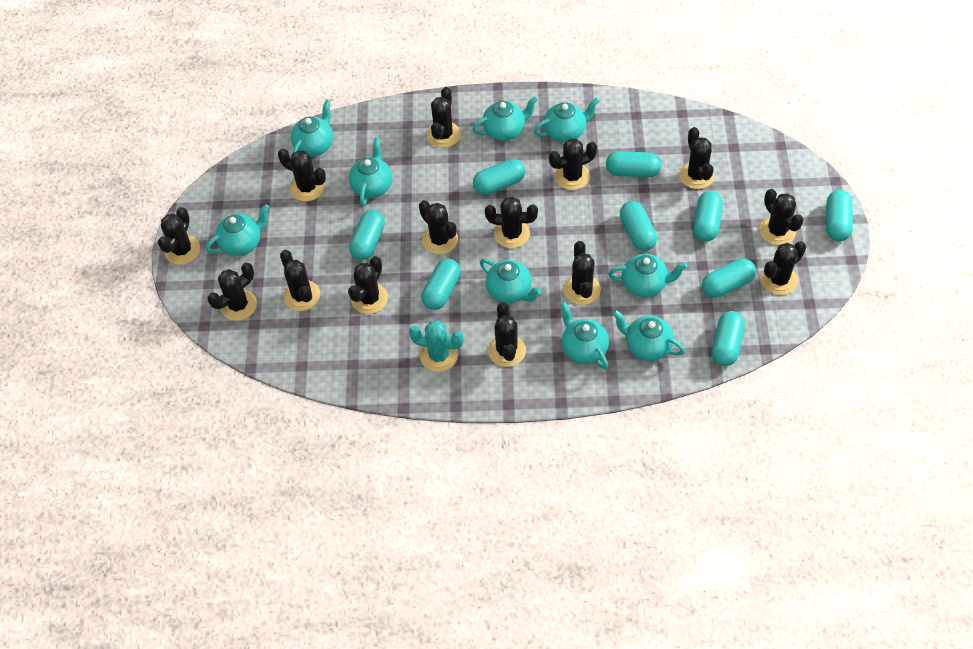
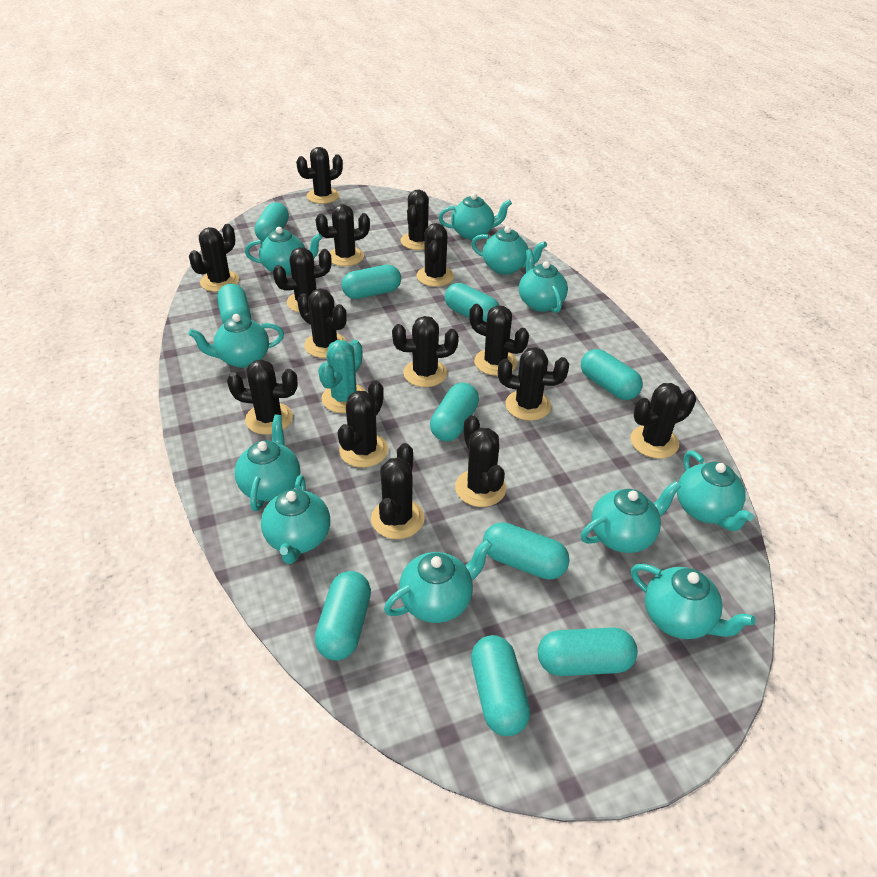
black cactus: 14 -> 15
turquoise capsule: 9 -> 10
turquoise teapot: 9 -> 11

